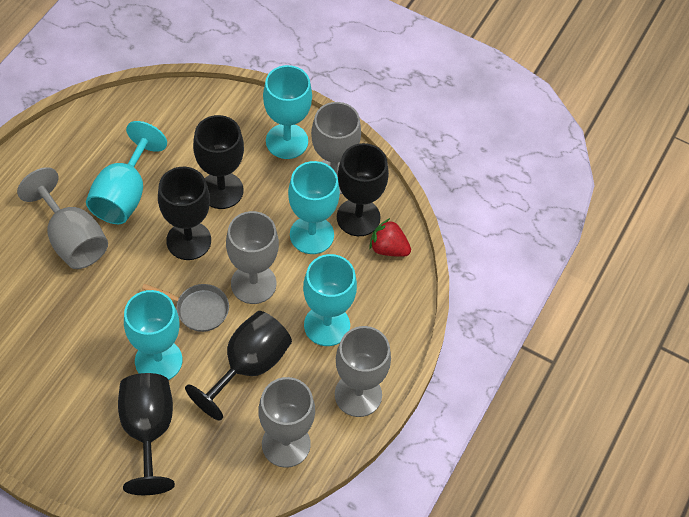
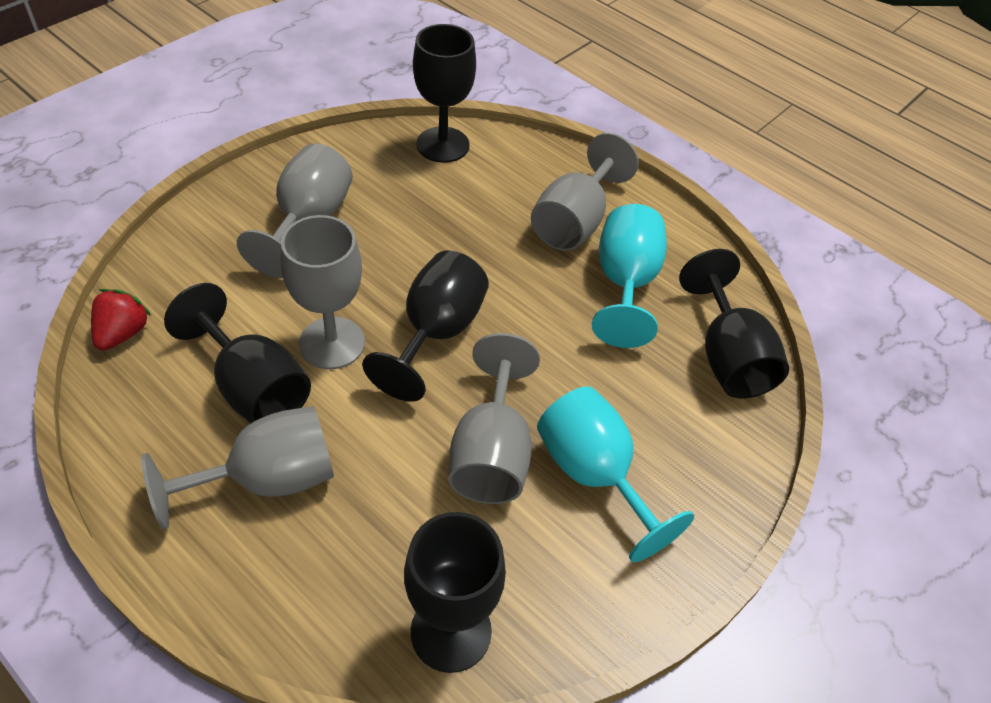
grey pan: 1 -> 0
turquoise goblet: 5 -> 2

